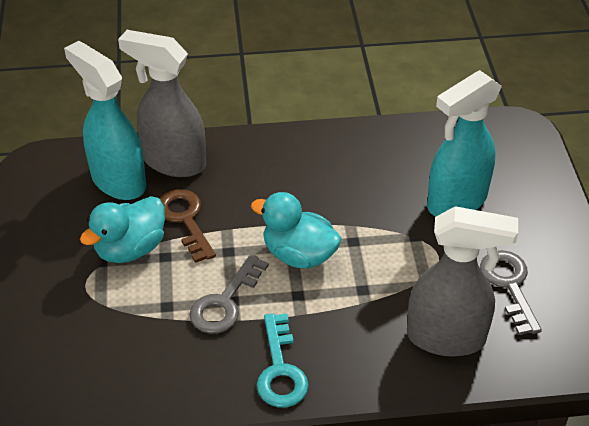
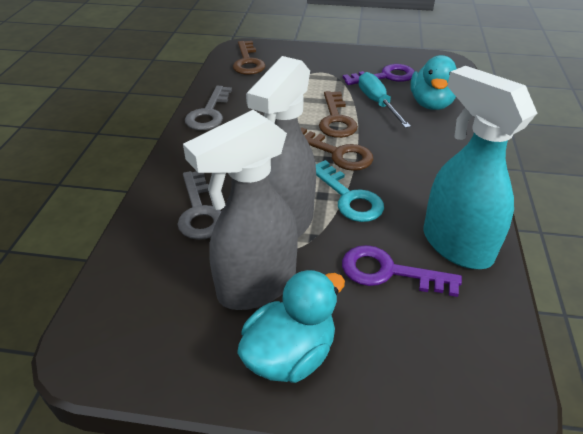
brown key: 1 -> 3
purple key: 0 -> 2
turquoise screwdriver: 0 -> 1
turquoise spray bottle: 2 -> 1

